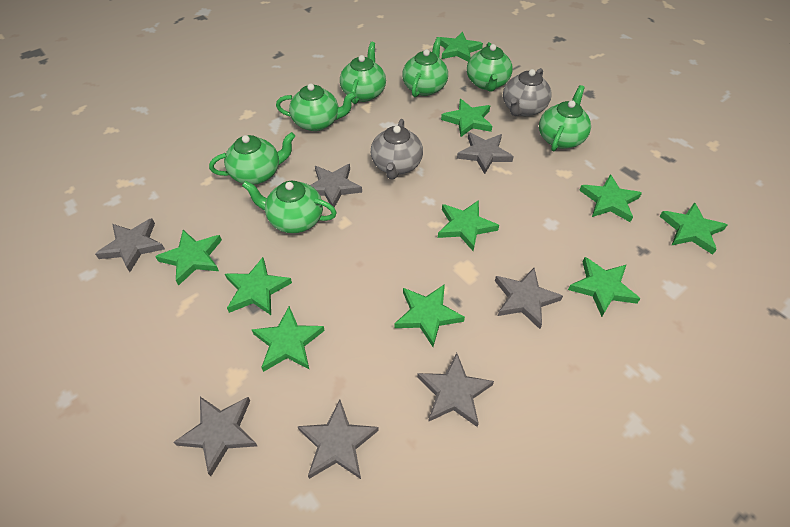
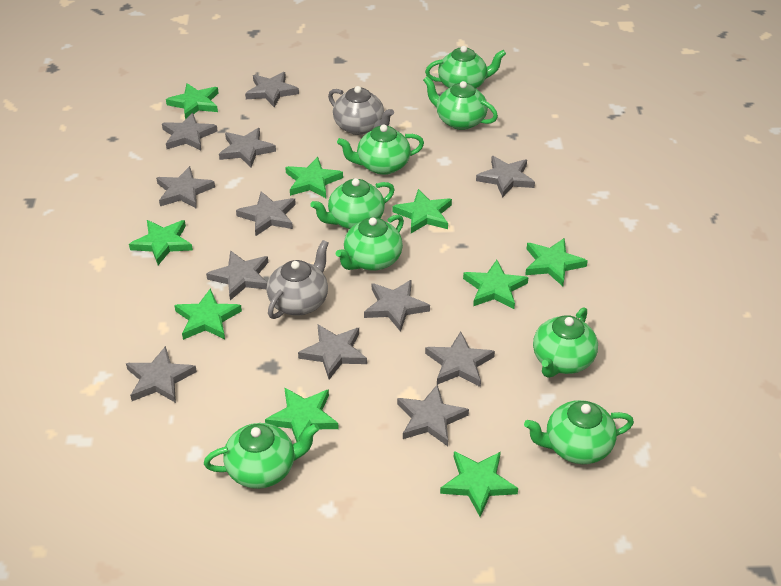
green star: 10 -> 9
green teapot: 7 -> 8
grey star: 7 -> 12

